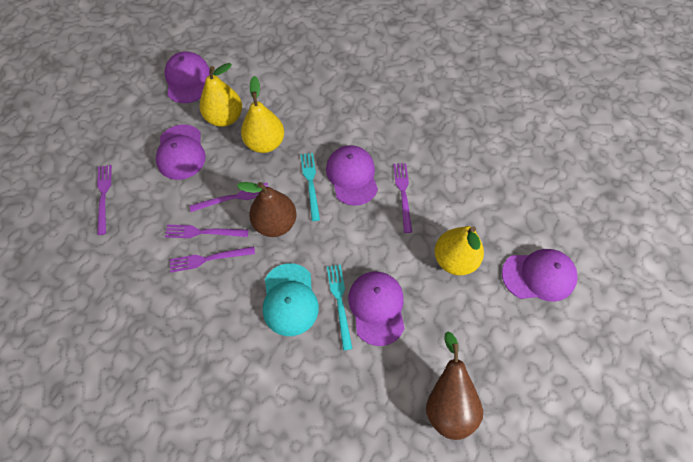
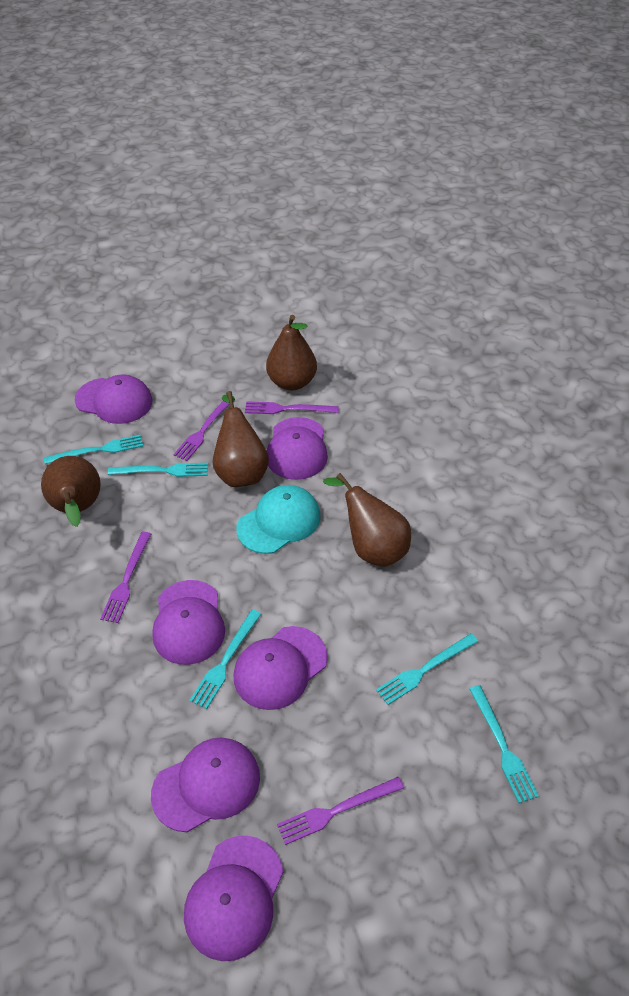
brown pear: 2 -> 4
purple cap: 5 -> 6
purple fork: 5 -> 4
turquoise fork: 2 -> 5
yellow pear: 3 -> 0

